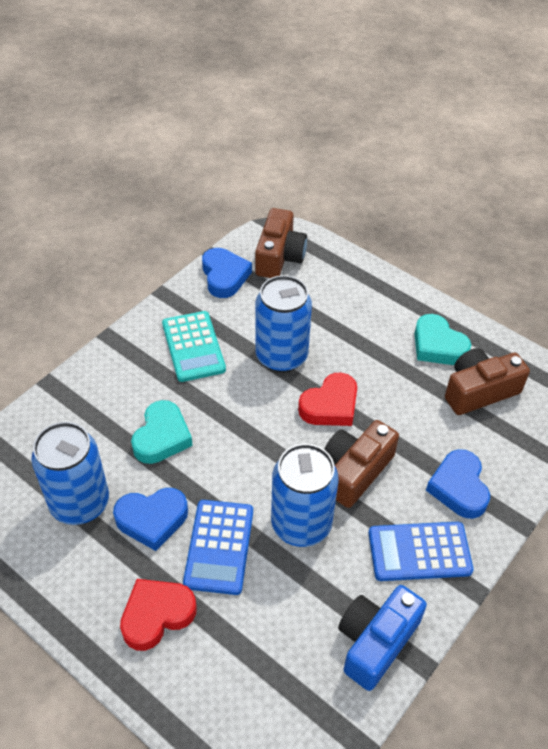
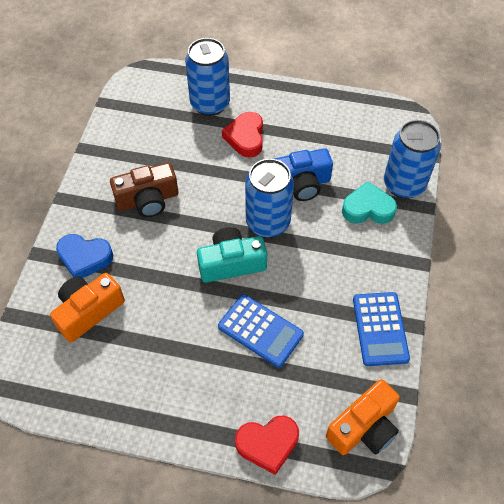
blue heart: 3 -> 1
brown camera: 3 -> 1
orange camera: 0 -> 2
turquoise calculator: 1 -> 0
turquoise camera: 0 -> 1
turquoise heart: 2 -> 1

